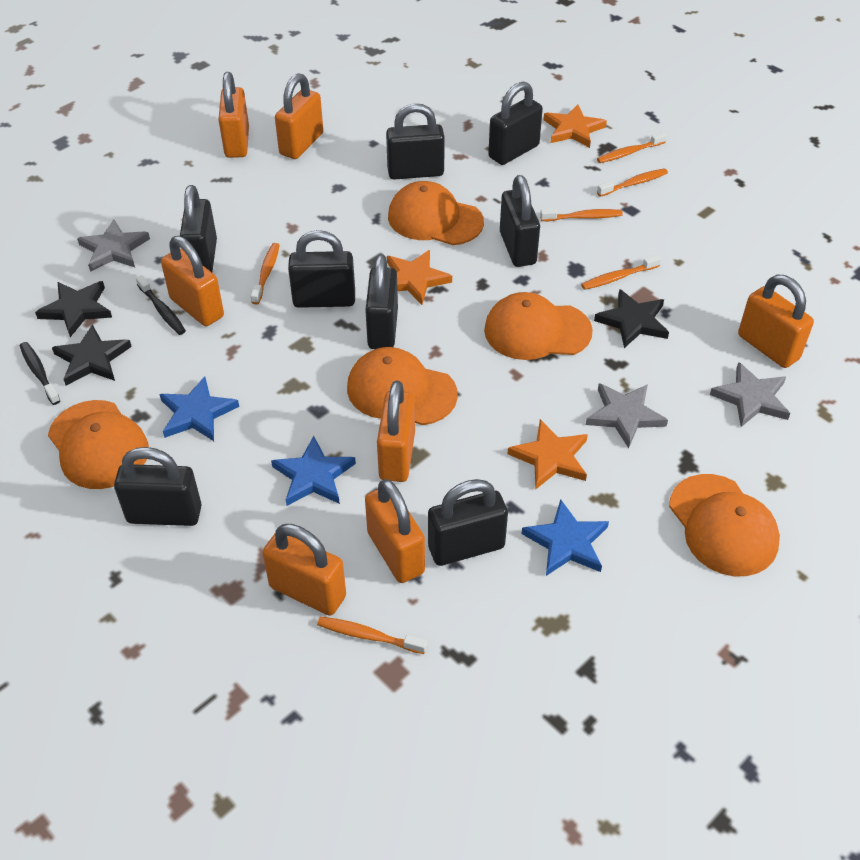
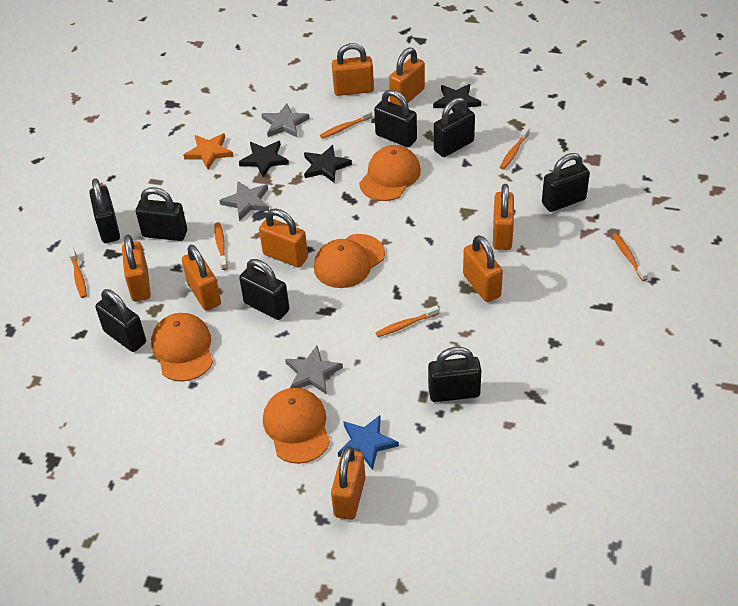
black toothbrush: 2 -> 0
blue star: 3 -> 1
orange cap: 5 -> 4
orange padlock: 7 -> 8
orange star: 3 -> 1

